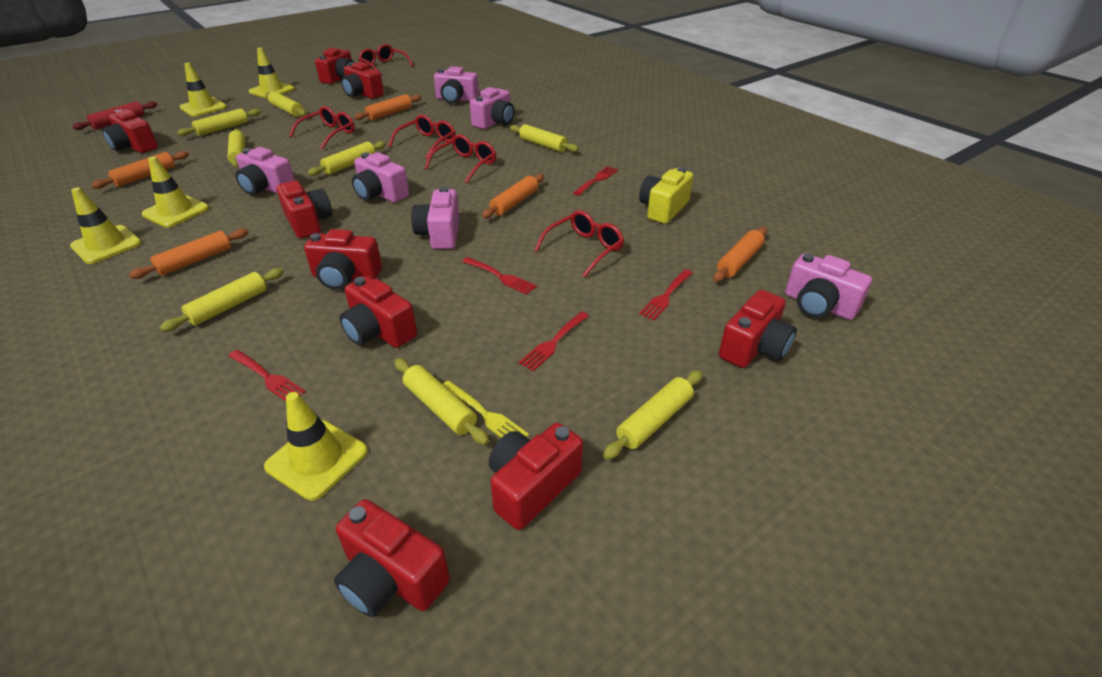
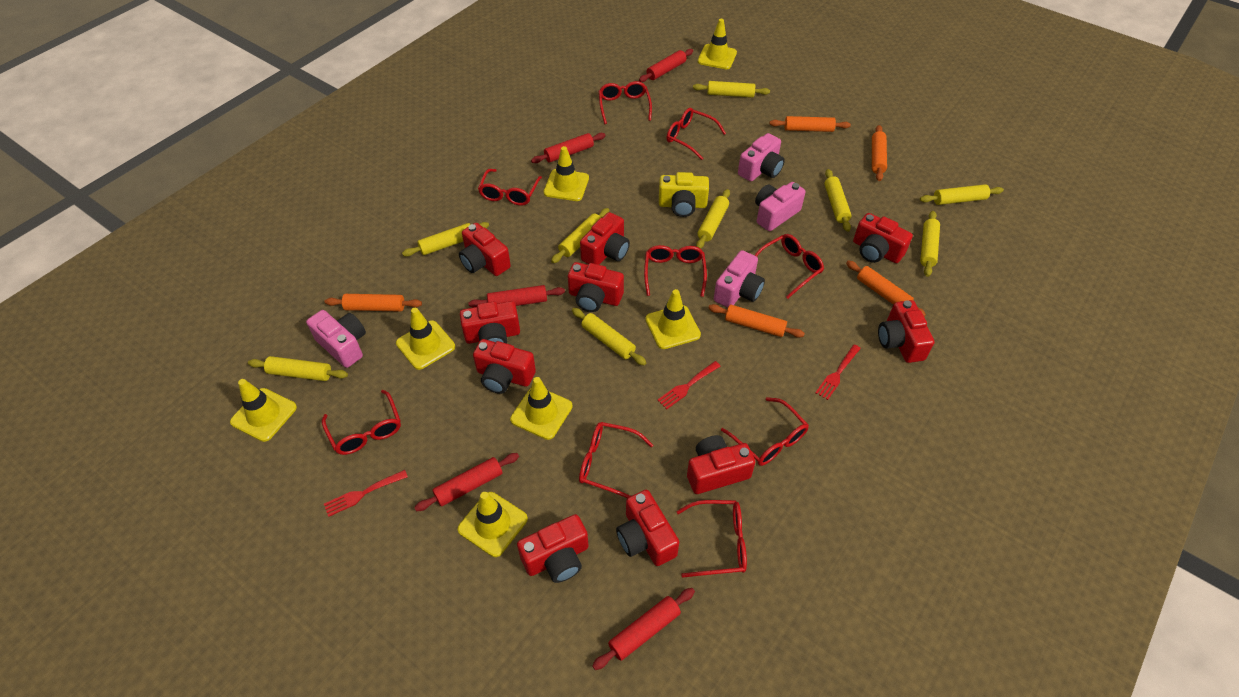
pink camera: 6 -> 4
red camera: 9 -> 10
red fork: 5 -> 3
red glasses: 5 -> 9
red rolling pin: 1 -> 5
yellow fork: 1 -> 0
yellow rolling pin: 8 -> 9
yellow traffic cone: 5 -> 7

